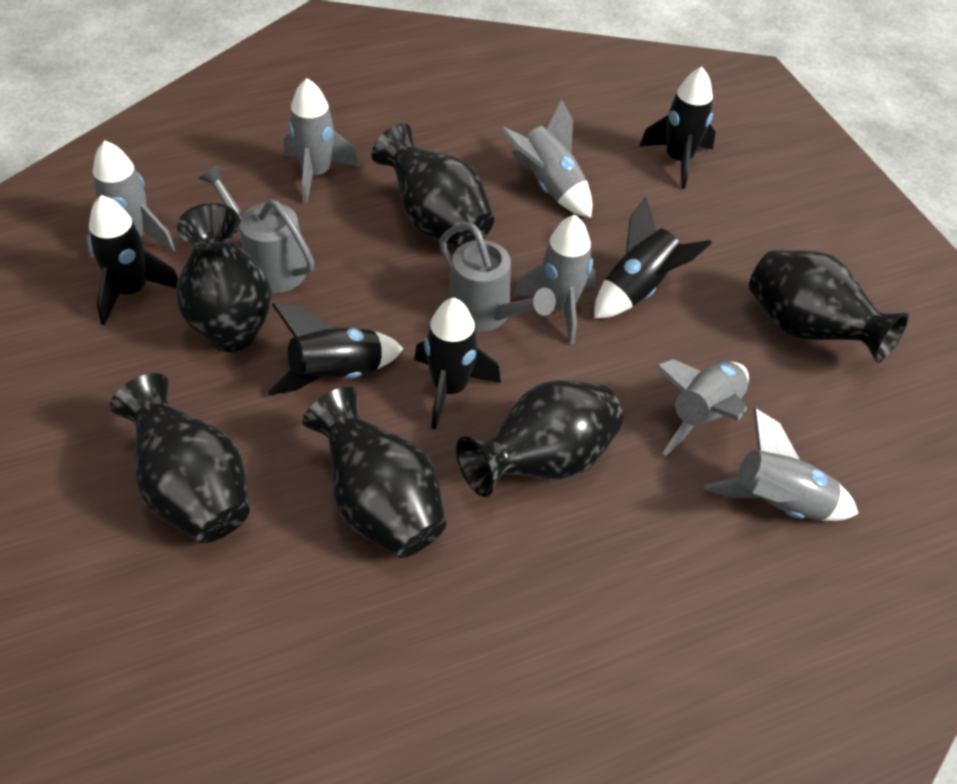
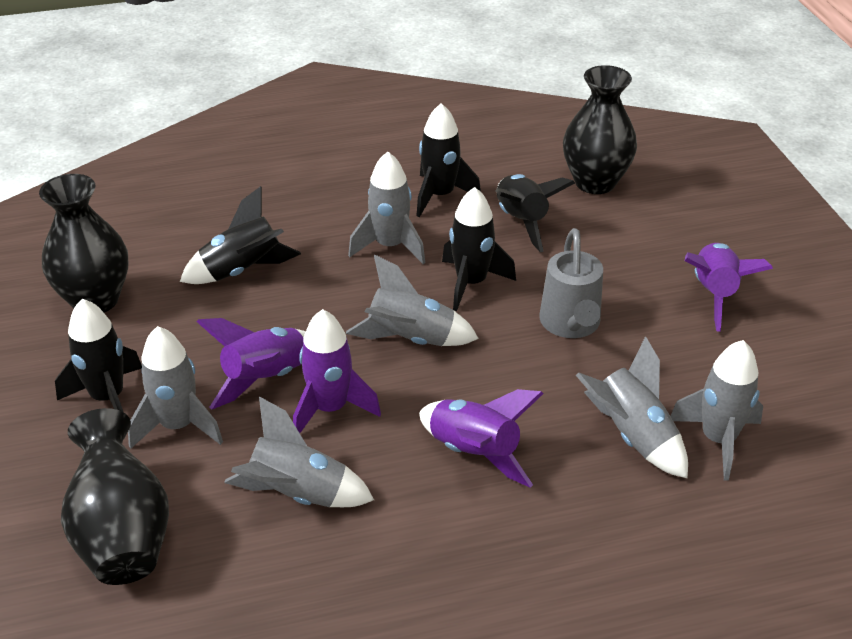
black vase: 6 -> 3
grey watering can: 2 -> 1
purple rocket: 0 -> 4

